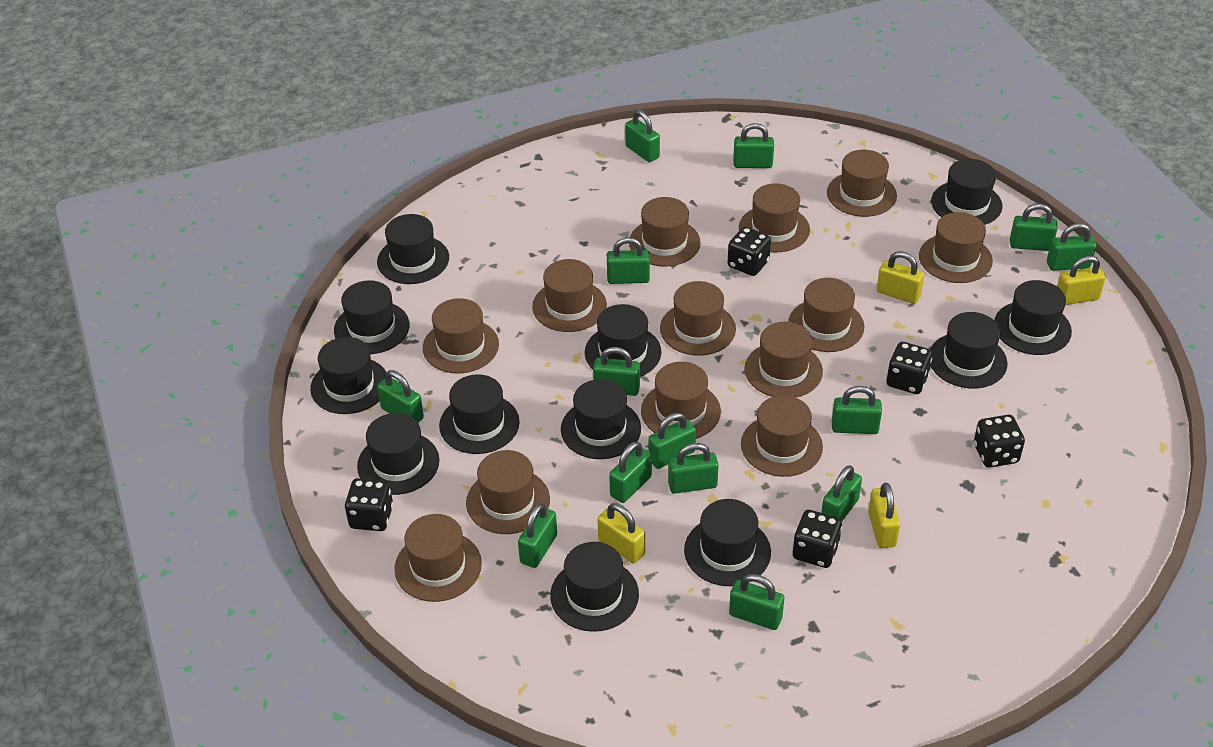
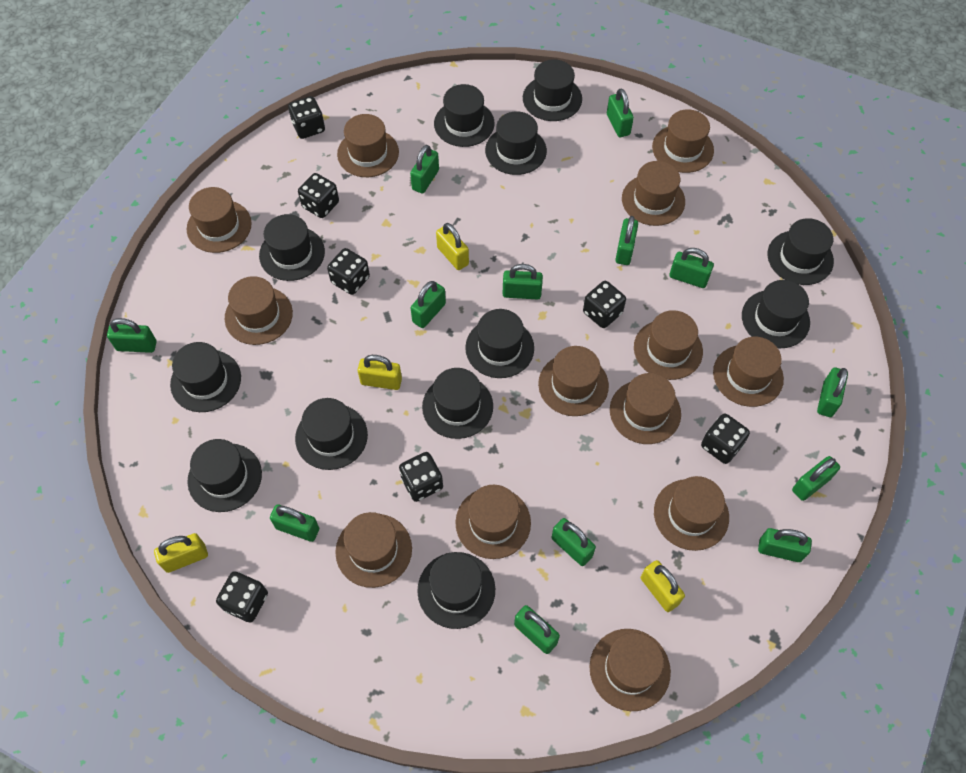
black dice: 5 -> 7
green padlock: 14 -> 13

